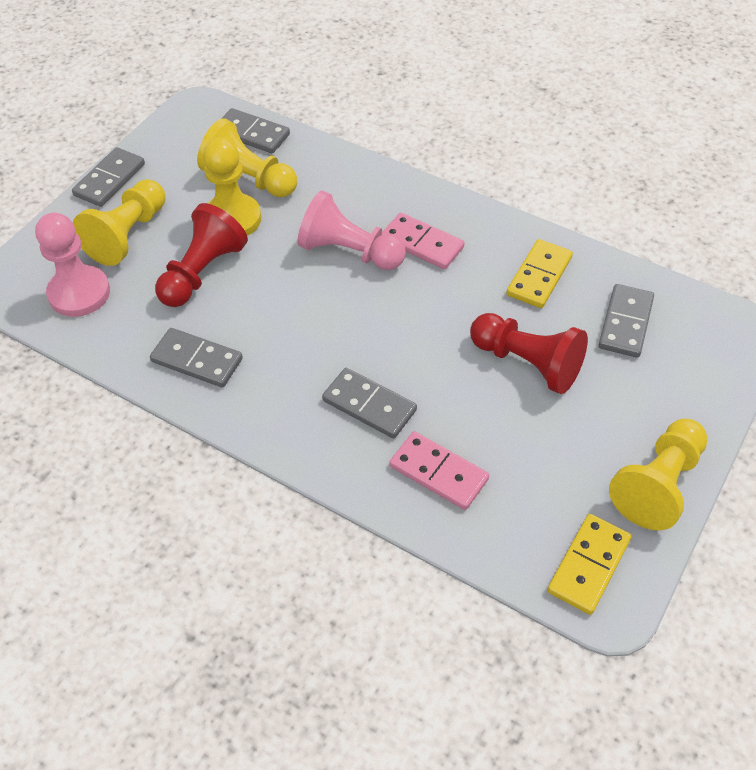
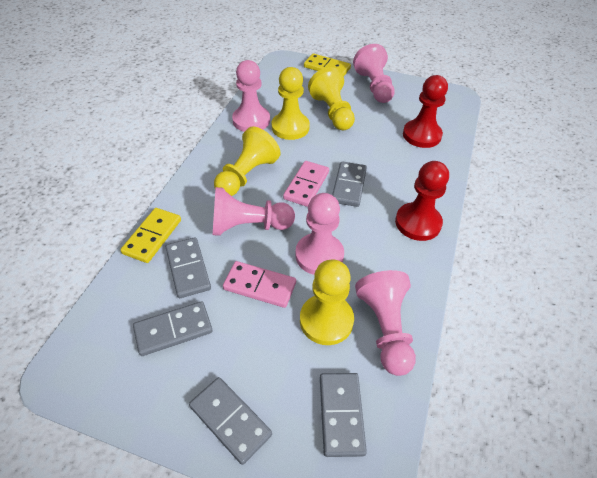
pink pawn: 2 -> 5

